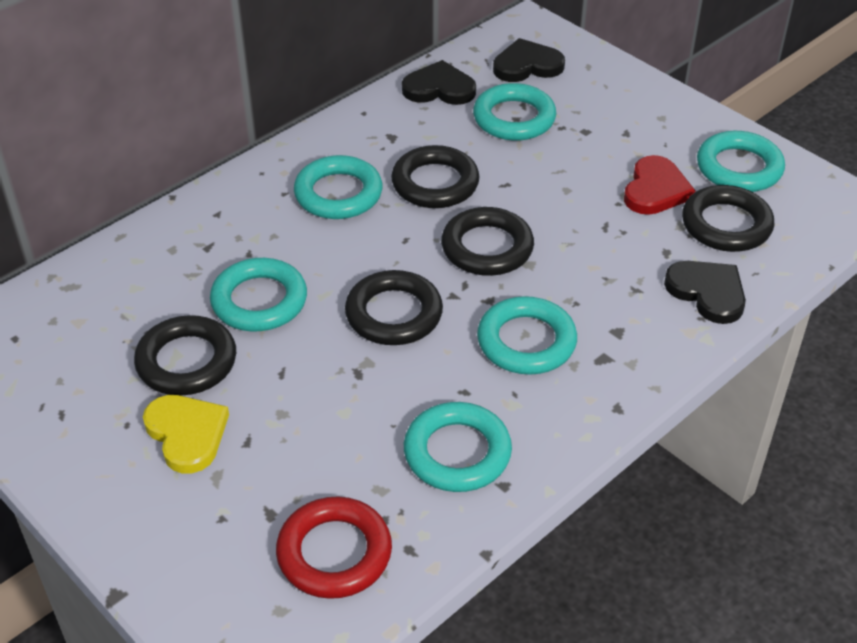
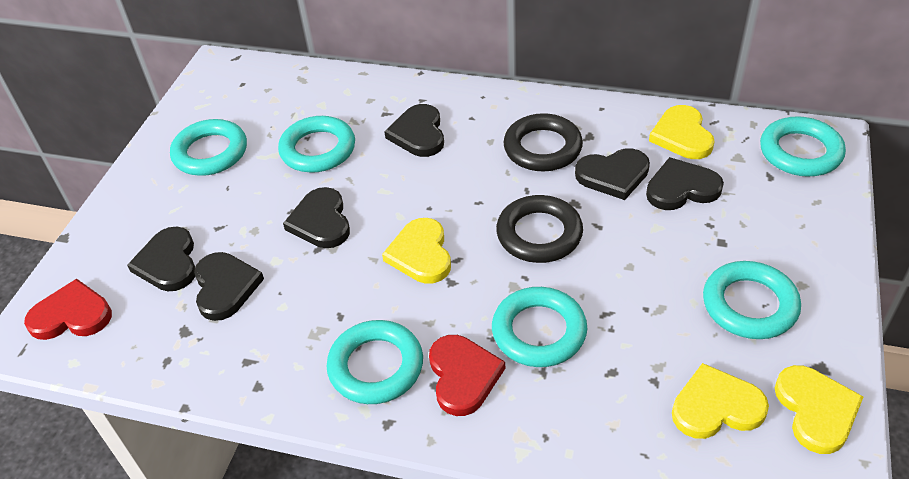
black heart: 3 -> 6
black ring: 5 -> 2
red heart: 1 -> 2
red ring: 1 -> 0
yellow heart: 1 -> 4

